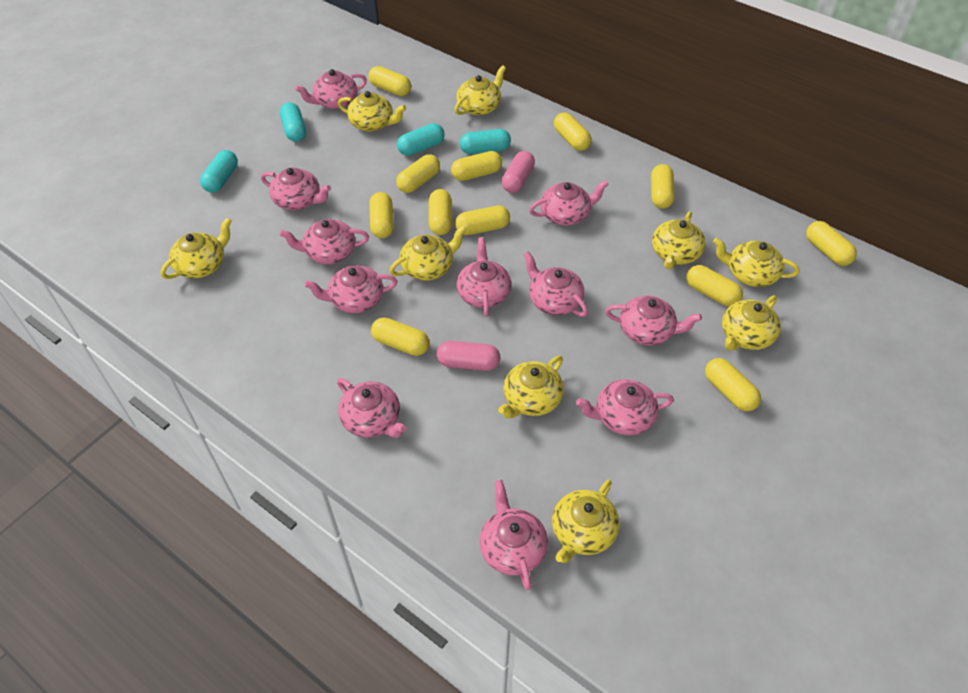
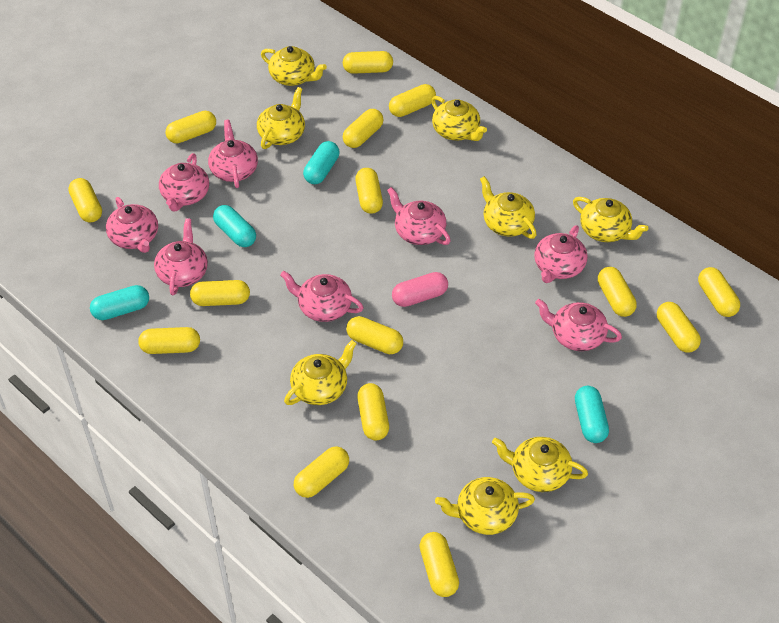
pink capsule: 2 -> 1
pink teapot: 11 -> 8
yellow capsule: 12 -> 15
yellow teapot: 9 -> 8

